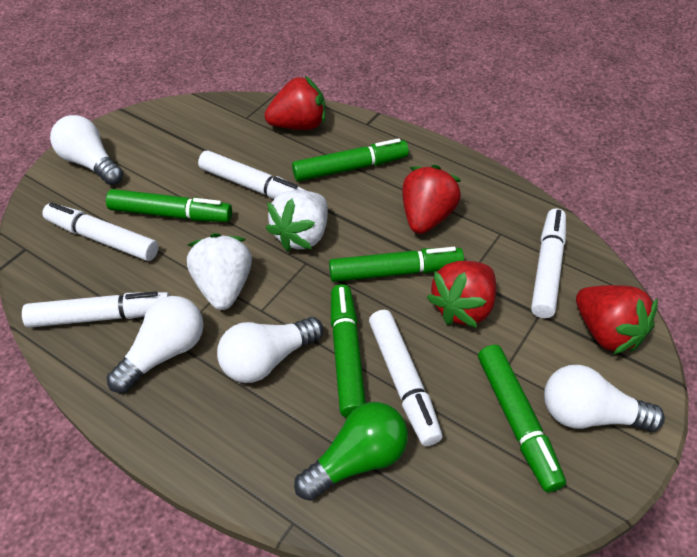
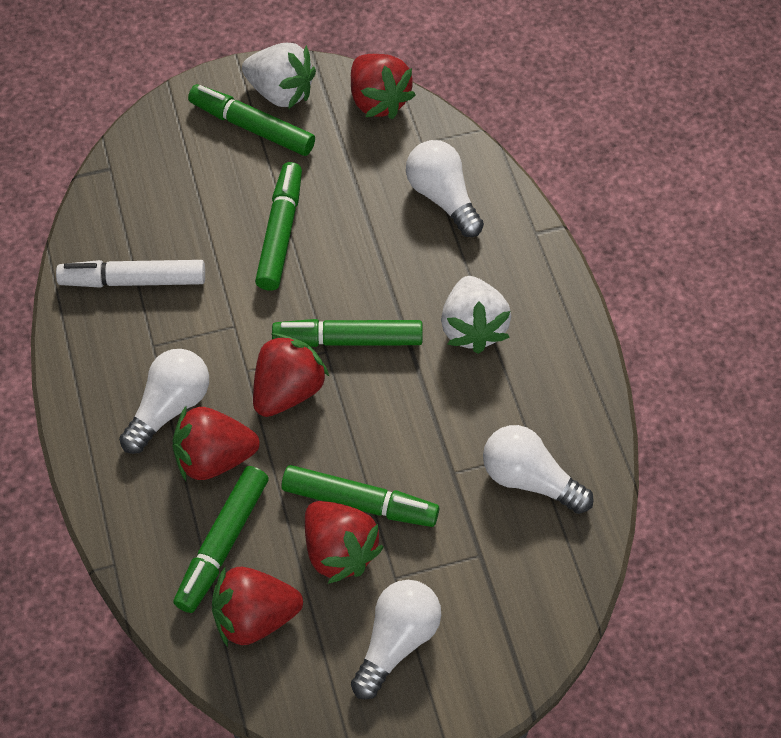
green light bulb: 1 -> 0
red strawberry: 4 -> 5
white marker: 5 -> 1

